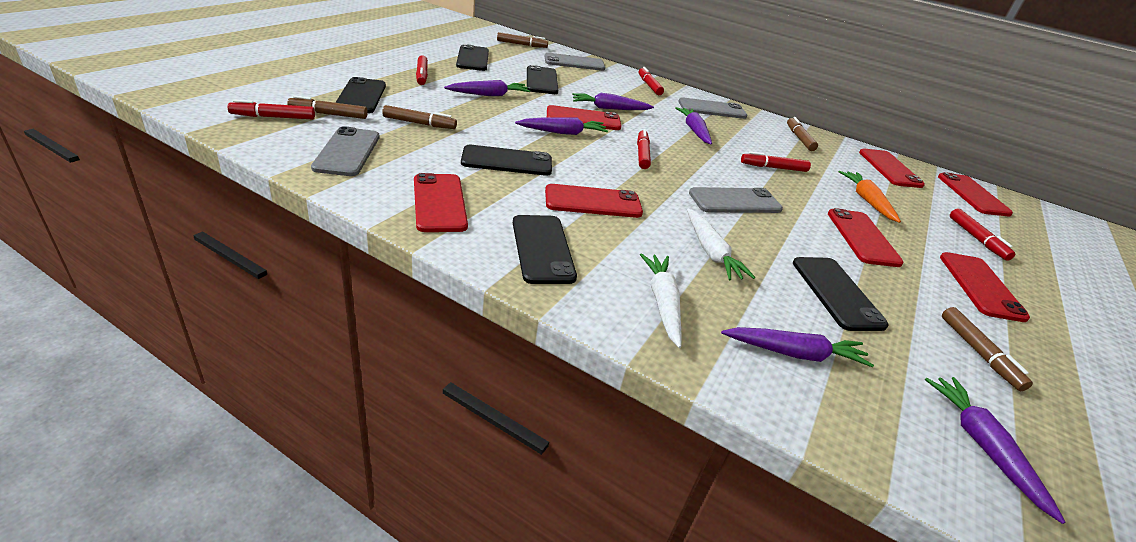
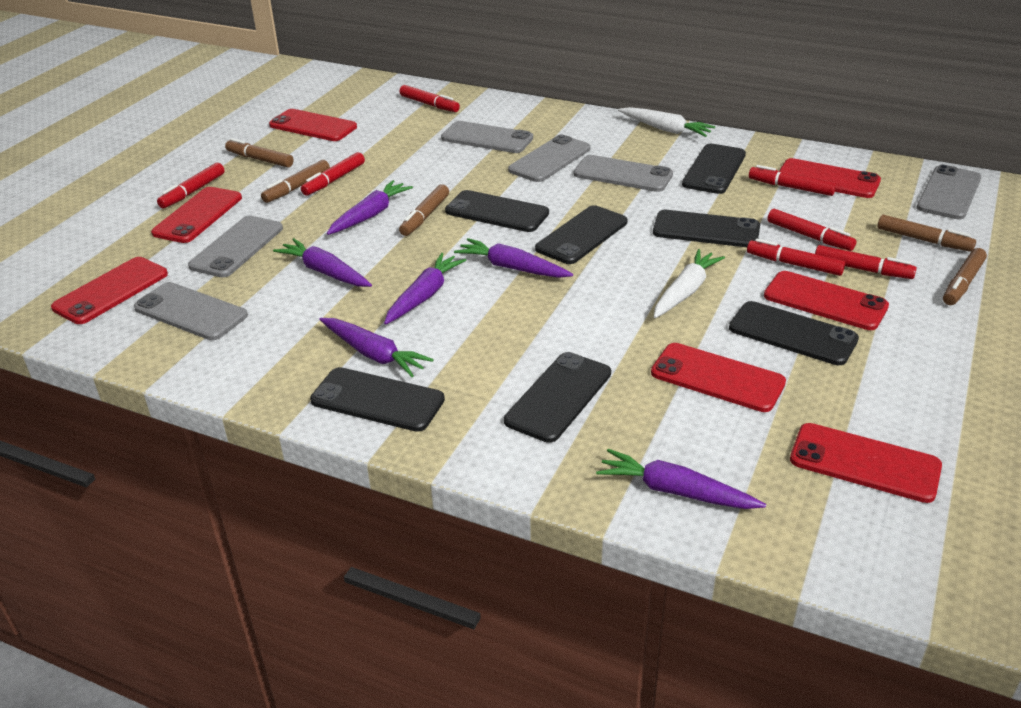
black phone: 6 -> 7
grey phone: 4 -> 6
orange carrot: 1 -> 0
red marker: 6 -> 7

